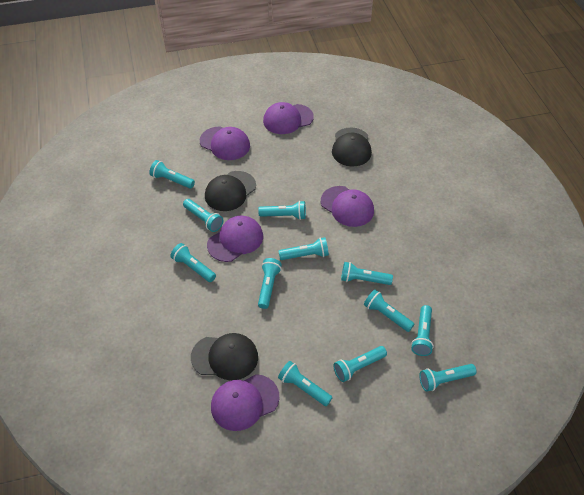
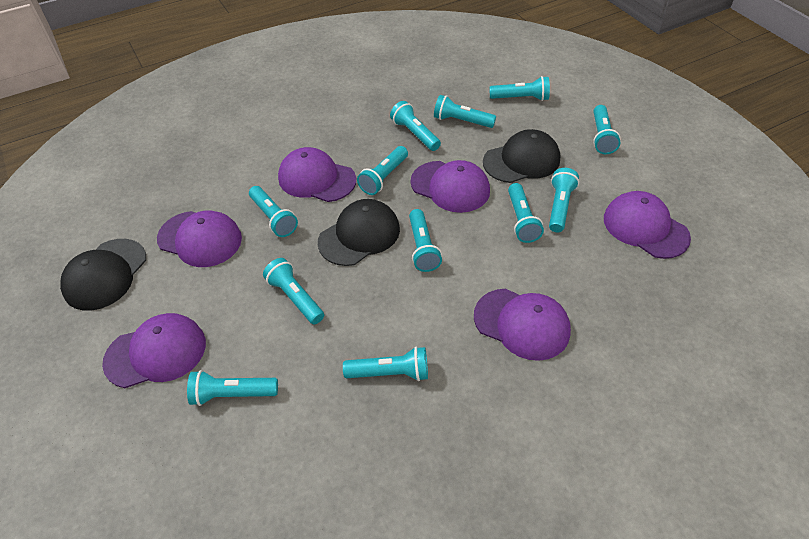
purple cap: 5 -> 6

